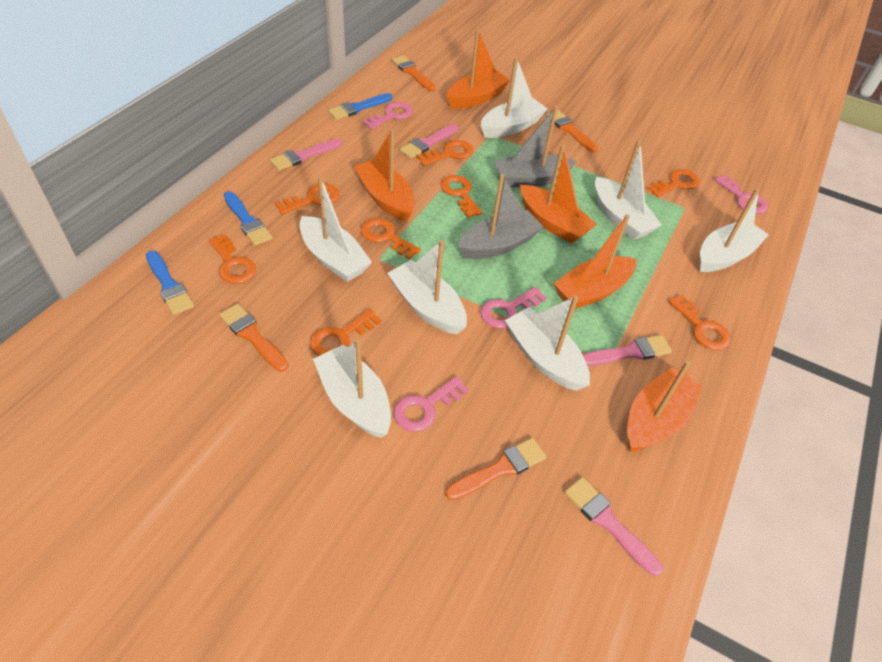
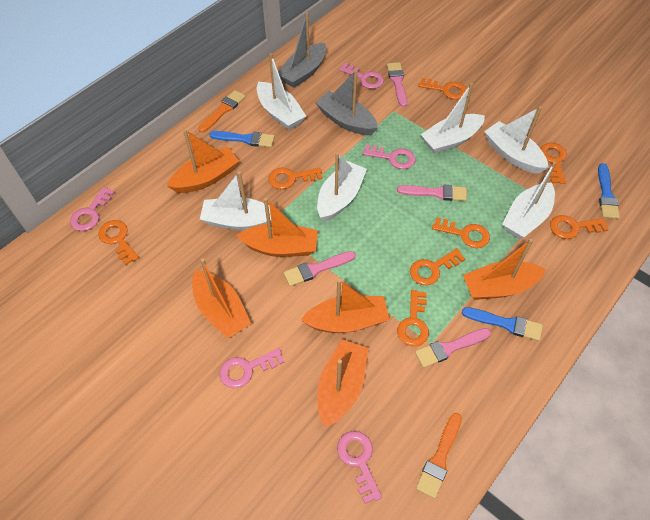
orange boat: 5 -> 6
orange brush: 4 -> 2
pink key: 4 -> 5
white boat: 7 -> 6

